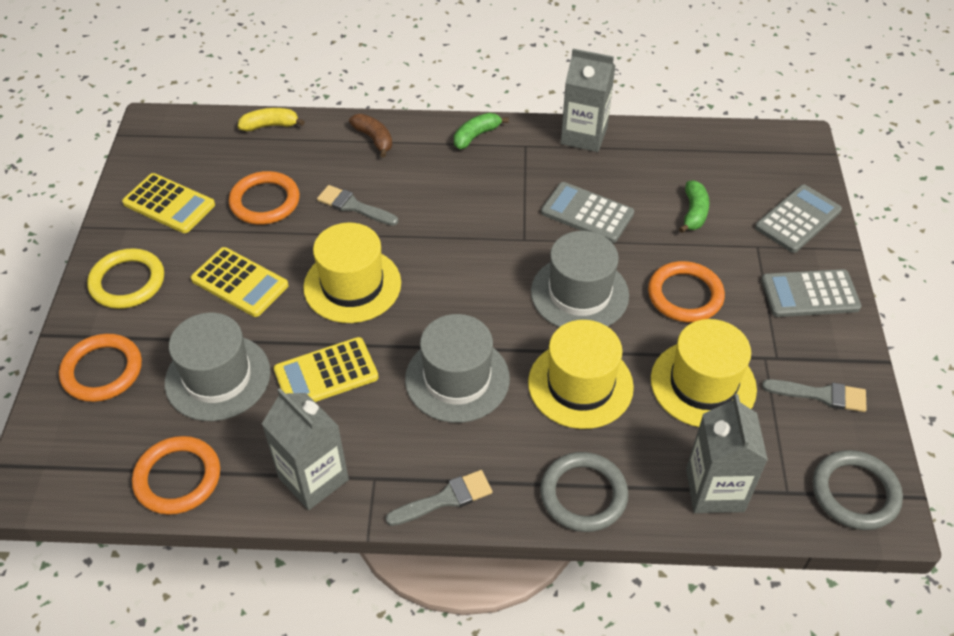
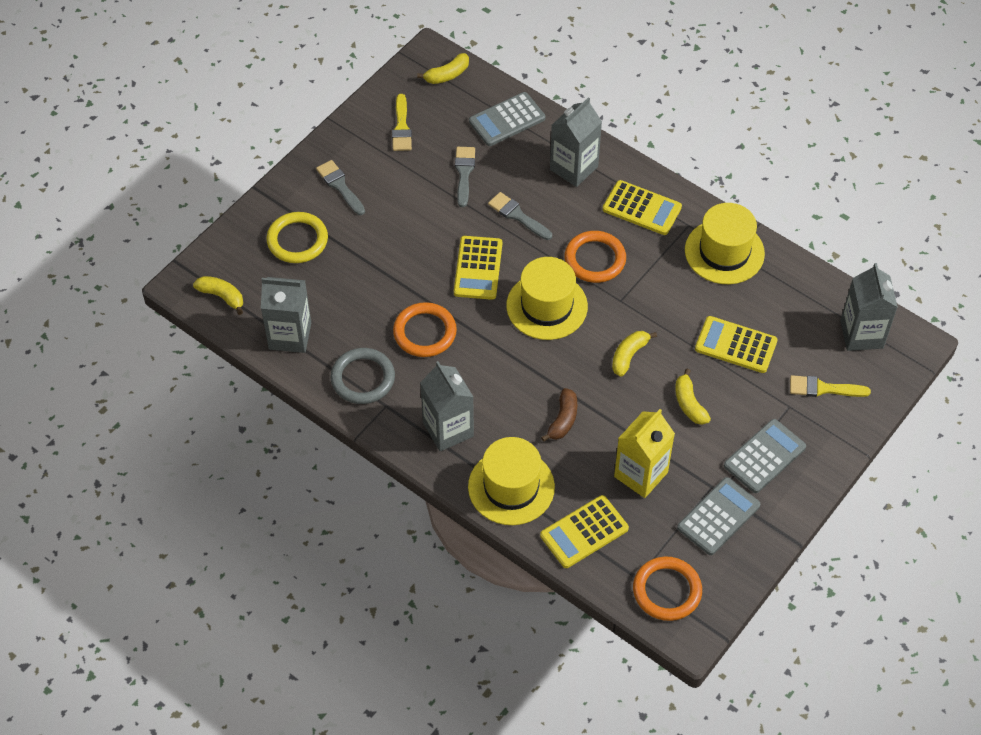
green banana: 2 -> 0
grey carton: 3 -> 4
grey hat: 3 -> 0
grey ring: 2 -> 1
orange ring: 4 -> 3
yellow banana: 1 -> 4
yellow brush: 0 -> 2
yellow calculator: 3 -> 4
yellow carton: 0 -> 1

